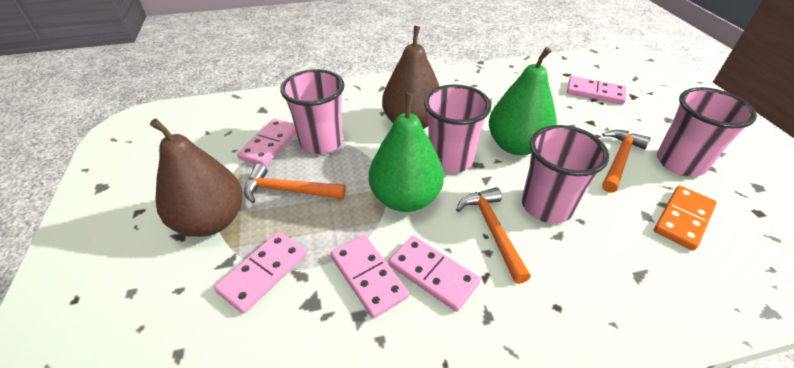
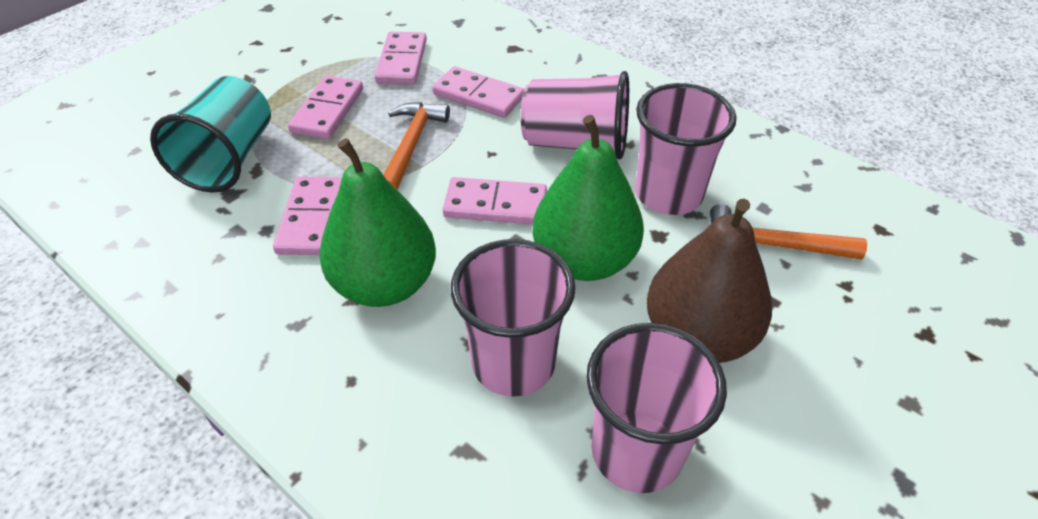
brown pear: 2 -> 1
orange domino: 1 -> 0
orange hammer: 3 -> 2
turquoise cup: 0 -> 1

